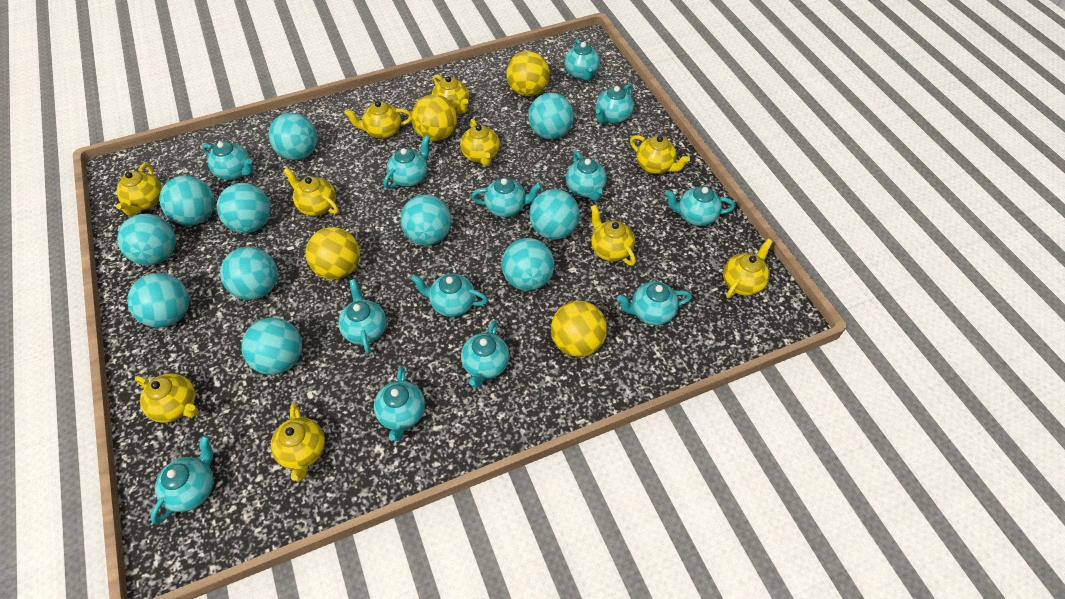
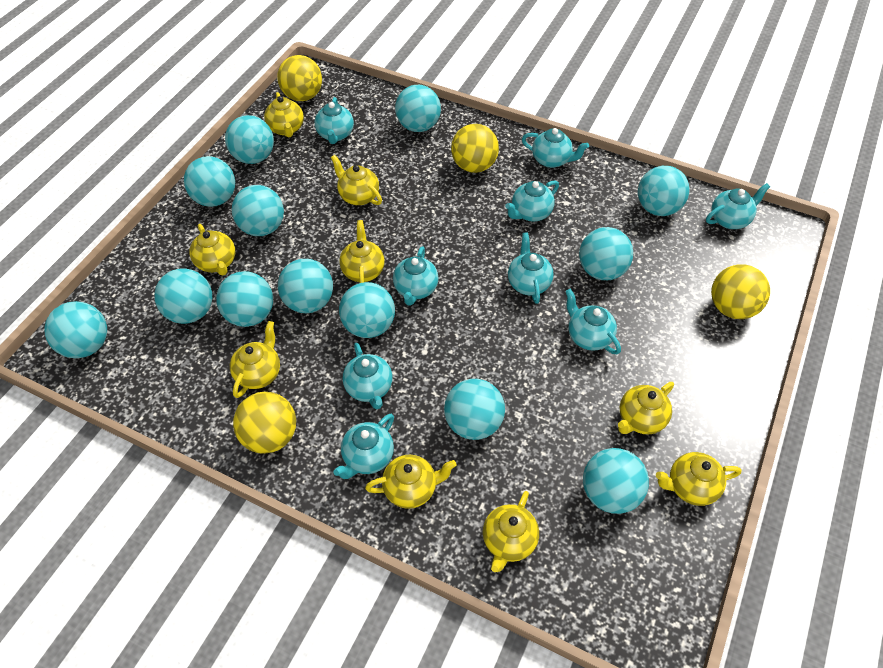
turquoise ball: 11 -> 13
turquoise teapot: 13 -> 9
yellow teapot: 10 -> 9

